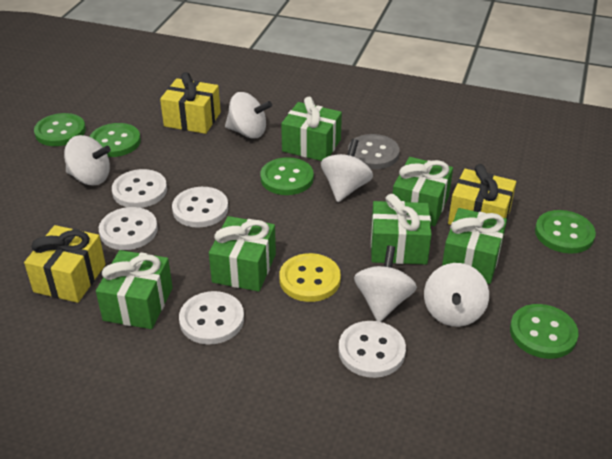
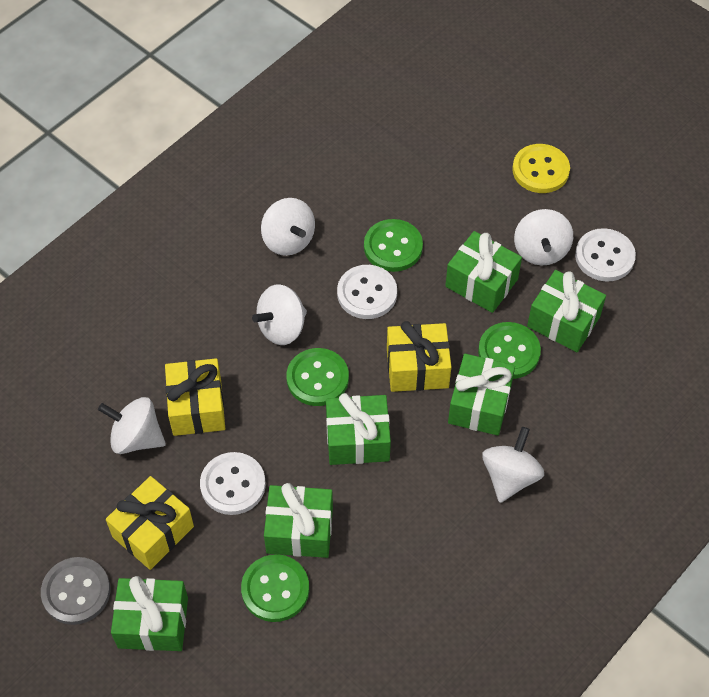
green button: 5 -> 4
white button: 5 -> 3

